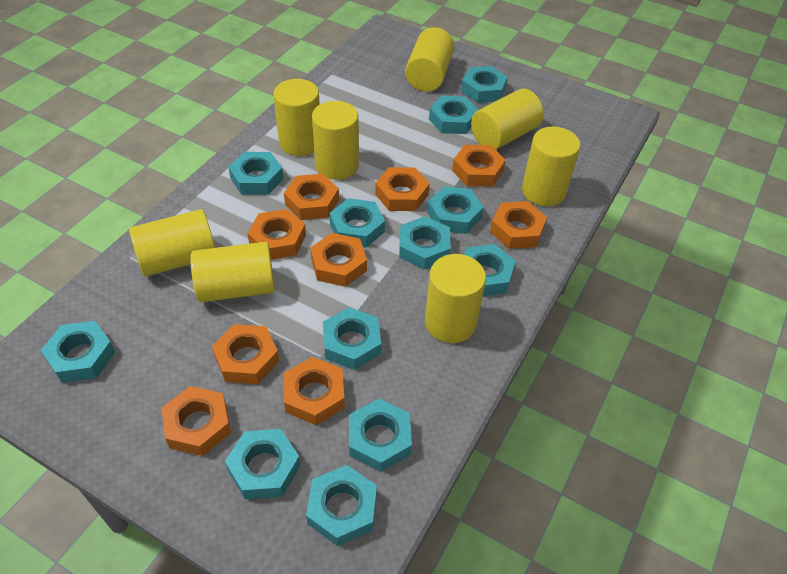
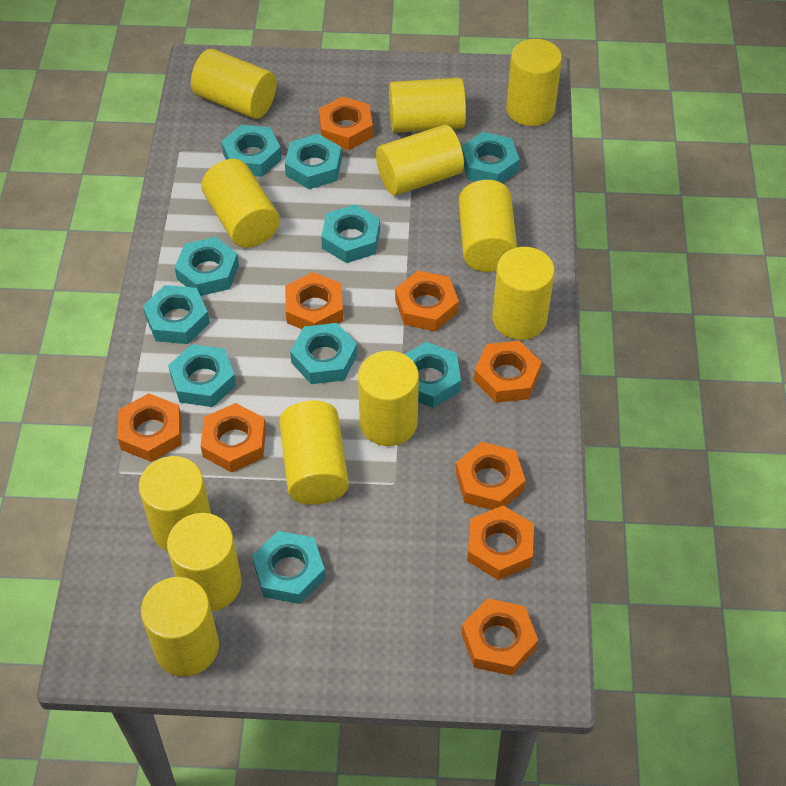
turquoise nut: 12 -> 10
yellow cylinder: 8 -> 12

